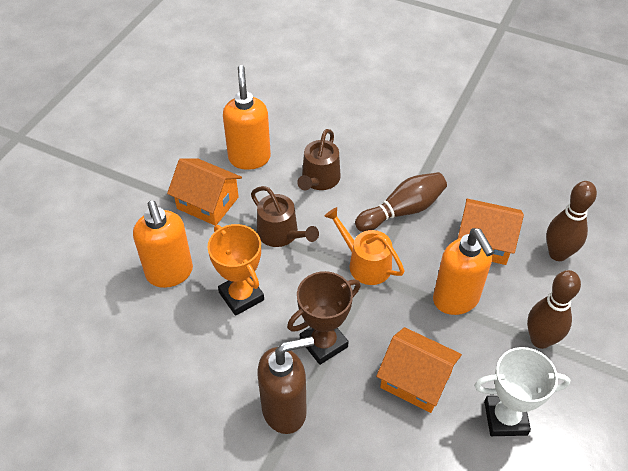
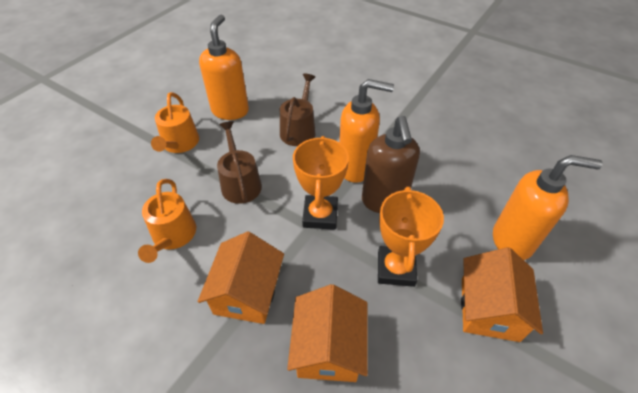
brown bowling pin: 3 -> 0
brown trophy: 1 -> 0
orange trophy: 1 -> 2
orange watering can: 1 -> 2
white trophy: 1 -> 0

